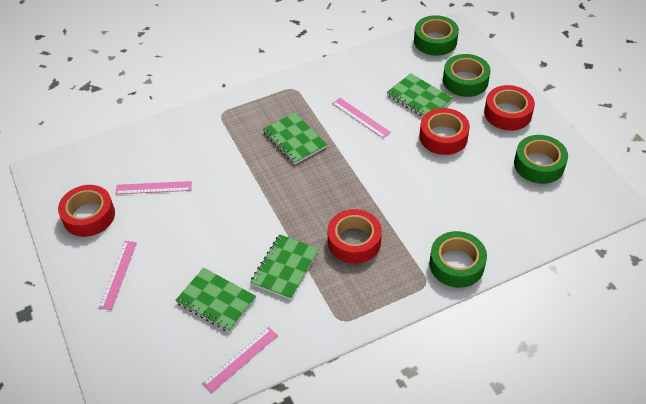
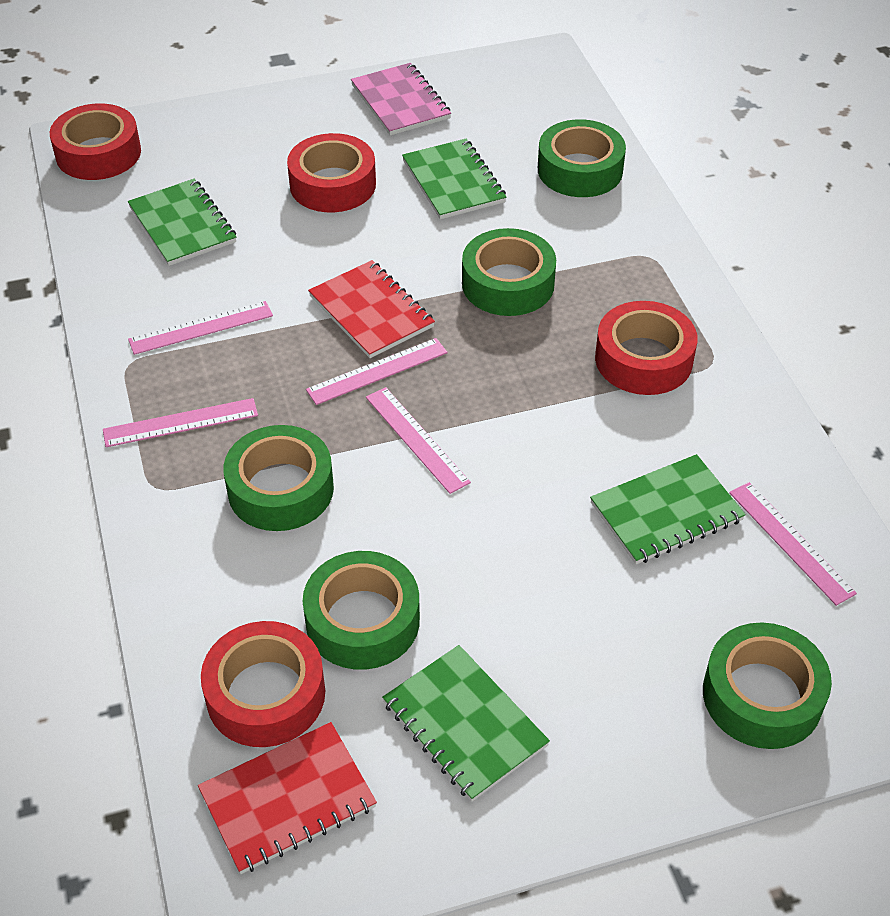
green tape: 4 -> 5
pink notebook: 0 -> 1
pink ruler: 4 -> 5
red notebook: 0 -> 2

